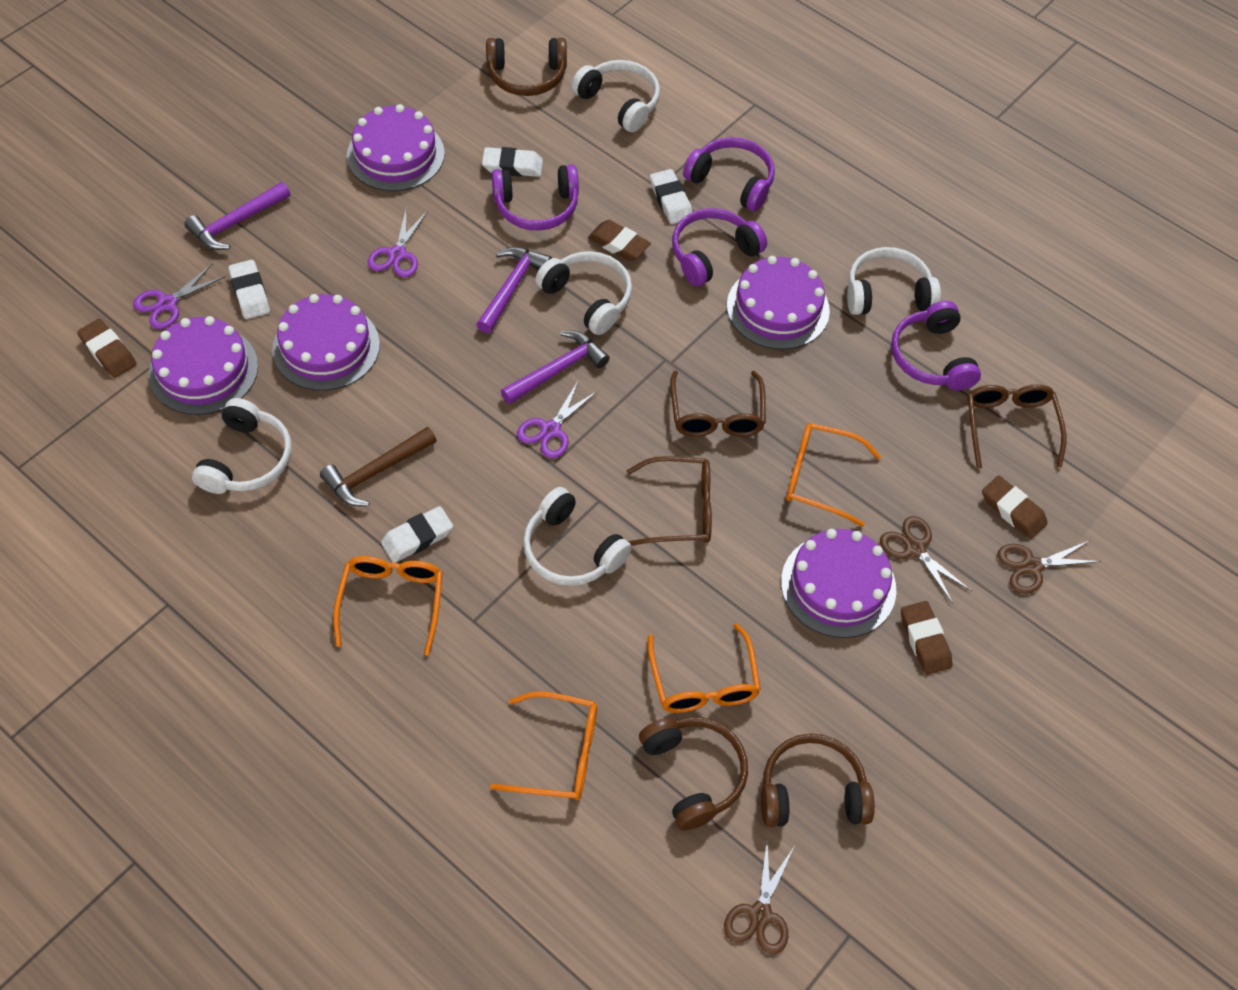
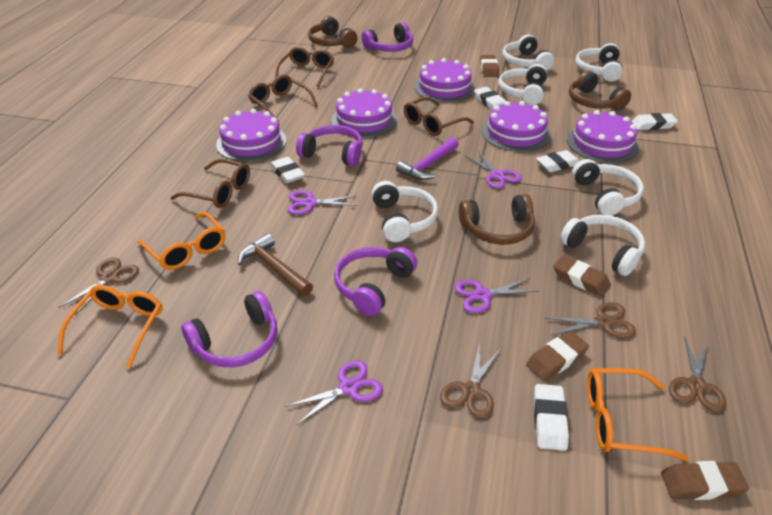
brown glasses: 3 -> 4
brown scissors: 3 -> 4
orange glasses: 4 -> 3
purple hammer: 3 -> 1
purple scissors: 3 -> 4
white eraser: 4 -> 5
white headphones: 5 -> 6

